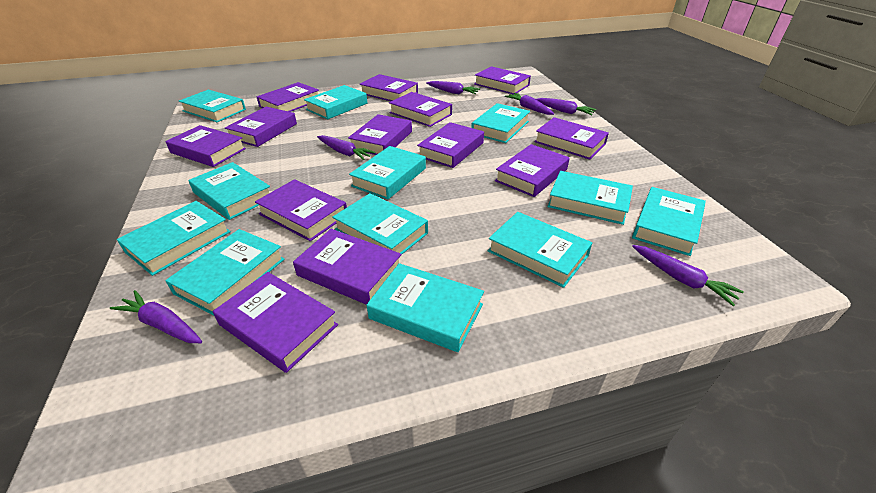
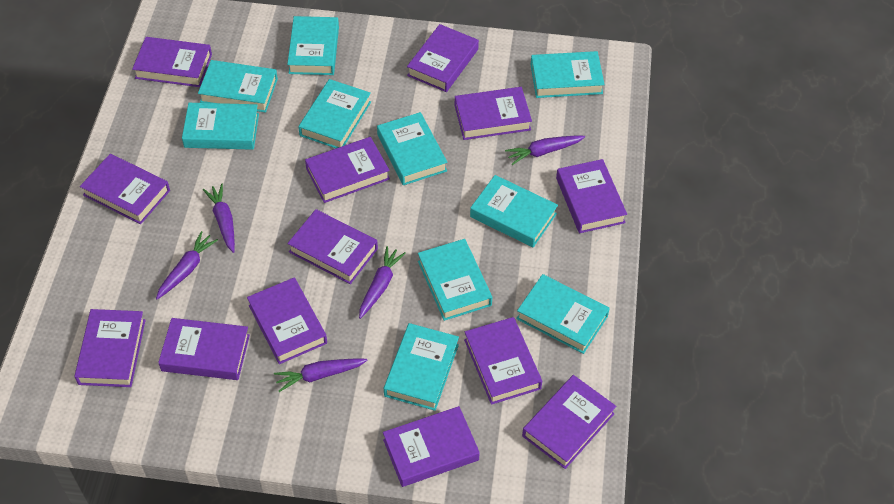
purple carrot: 6 -> 5
turquoise book: 12 -> 10

